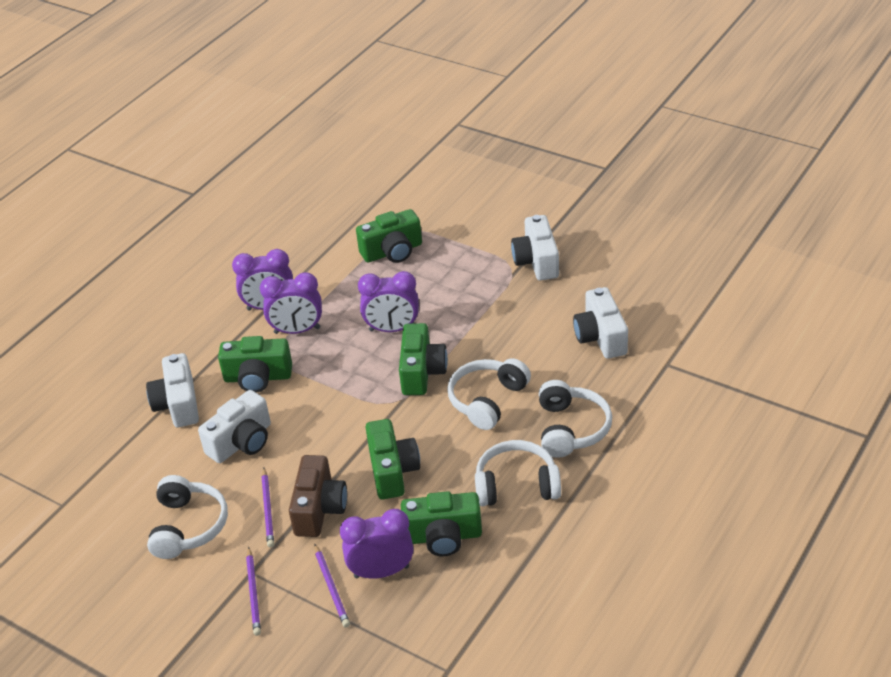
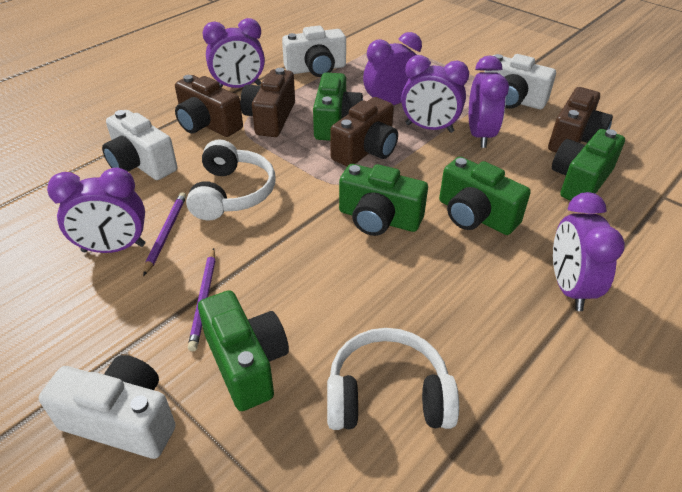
brown camera: 1 -> 4
purple clock: 4 -> 6
purple pencil: 3 -> 2
white headphones: 4 -> 2

